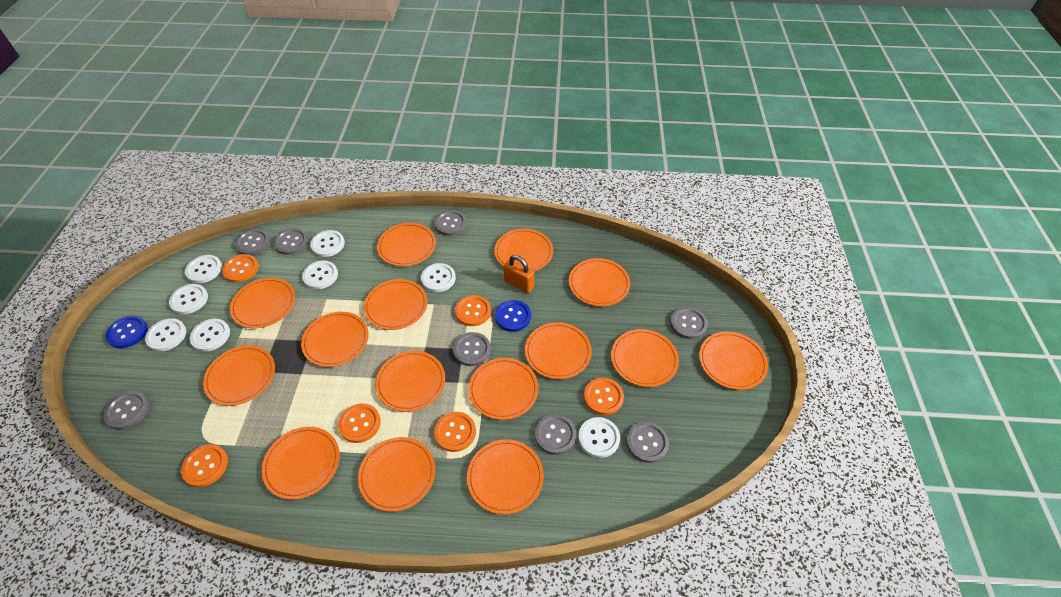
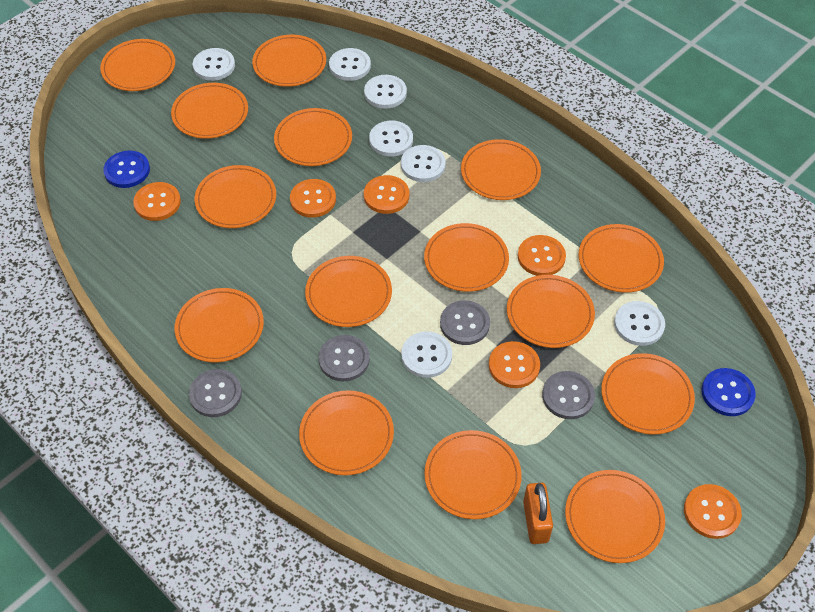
grey button: 8 -> 4
white button: 8 -> 7

